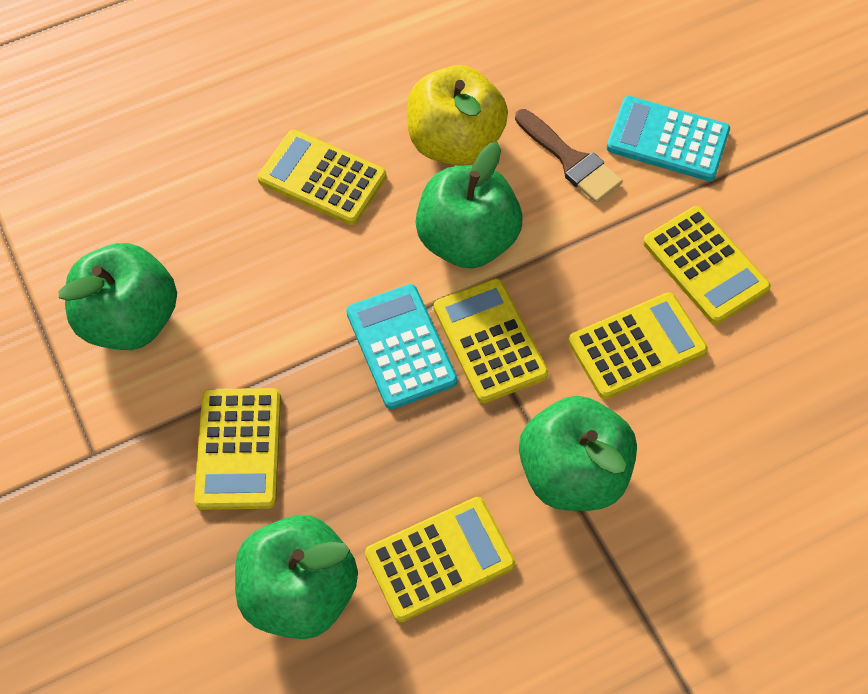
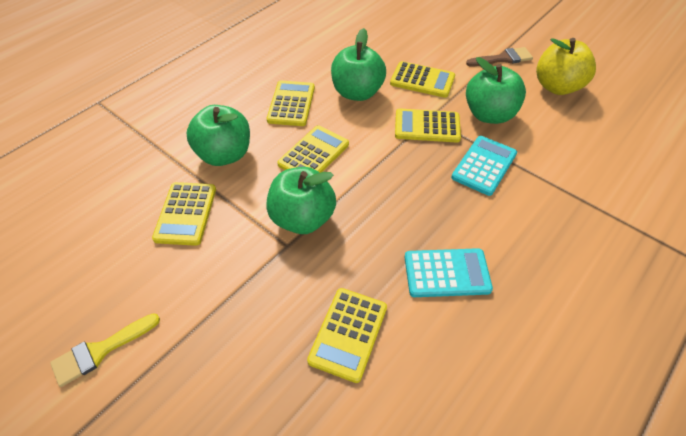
yellow brush: 0 -> 1

